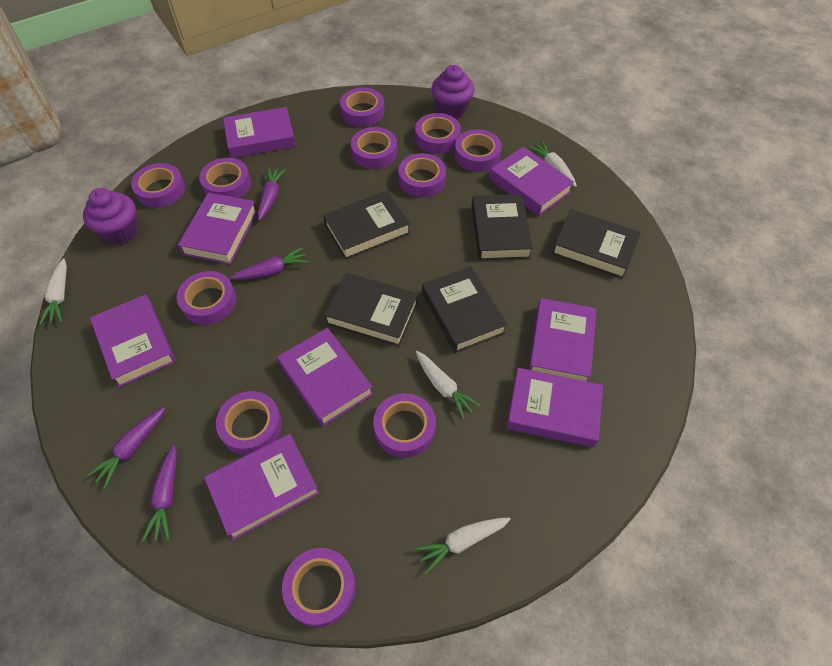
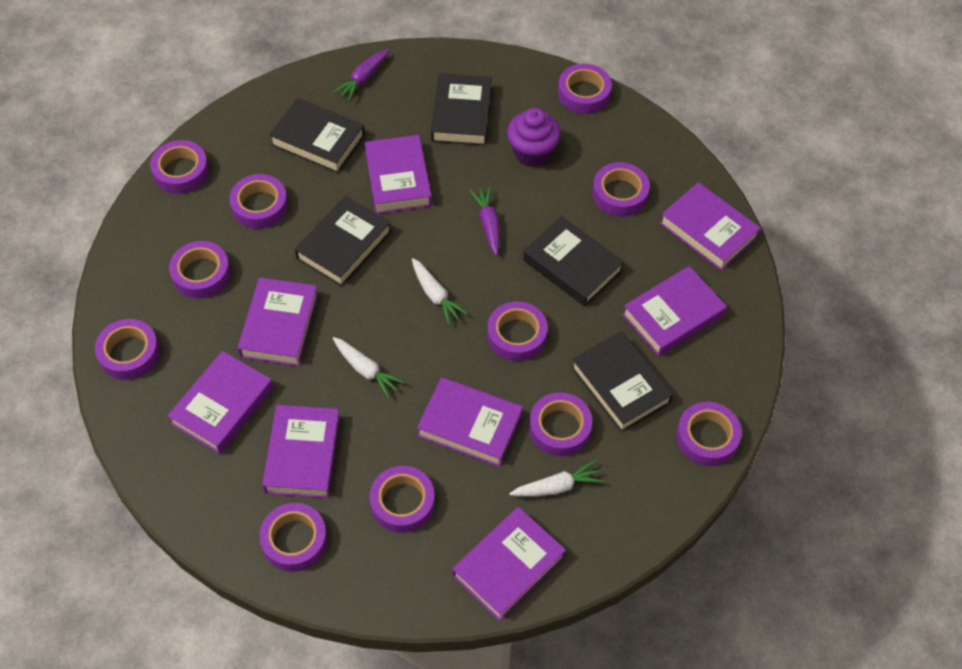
purple carrot: 4 -> 2
purple cupcake: 2 -> 1
white carrot: 4 -> 3

